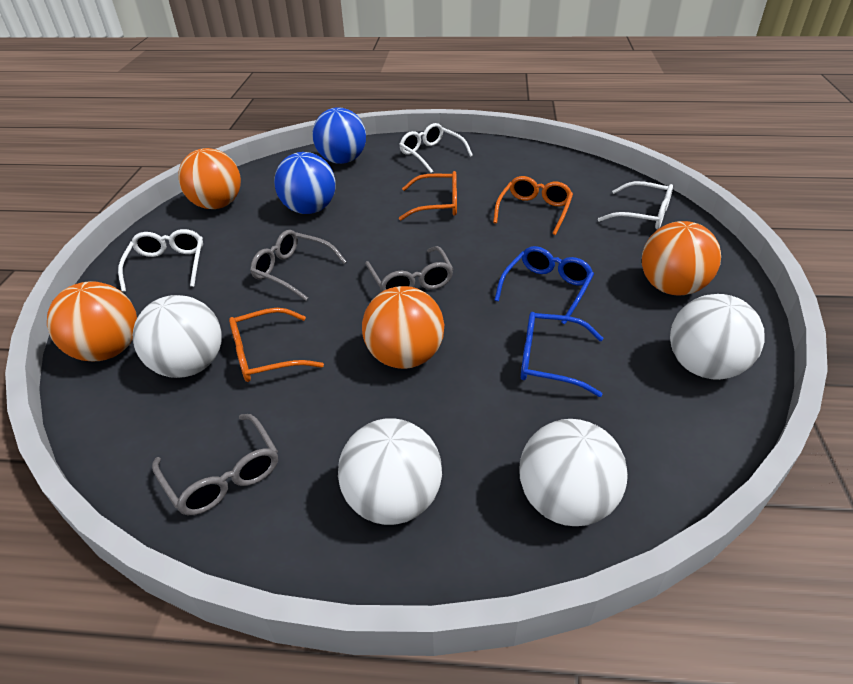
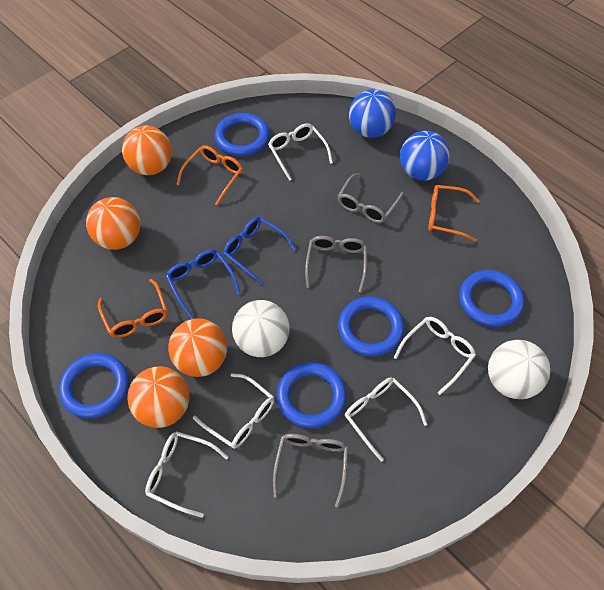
blue ring: 0 -> 5
white ball: 4 -> 2
white glasses: 3 -> 5

